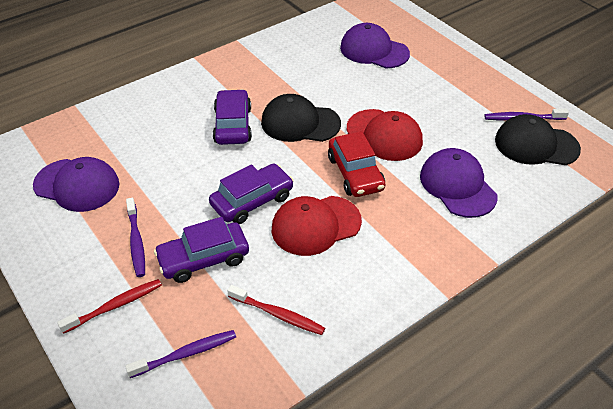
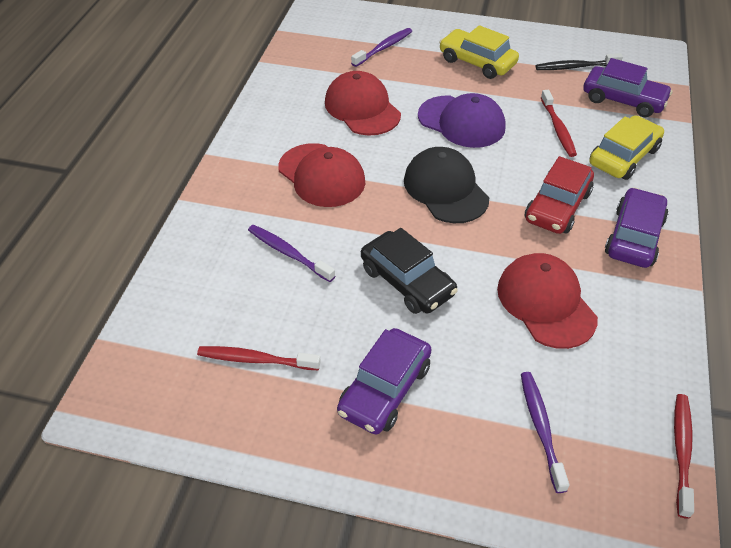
black cap: 2 -> 1
black car: 0 -> 1
black toothbrush: 0 -> 1
purple cap: 3 -> 1
red cap: 2 -> 3
red toothbrush: 2 -> 3
yellow car: 0 -> 2

